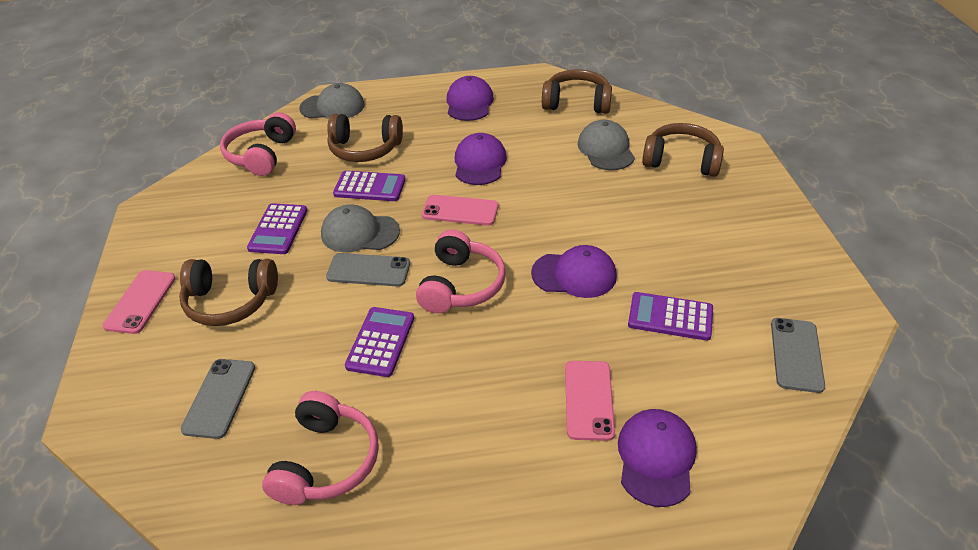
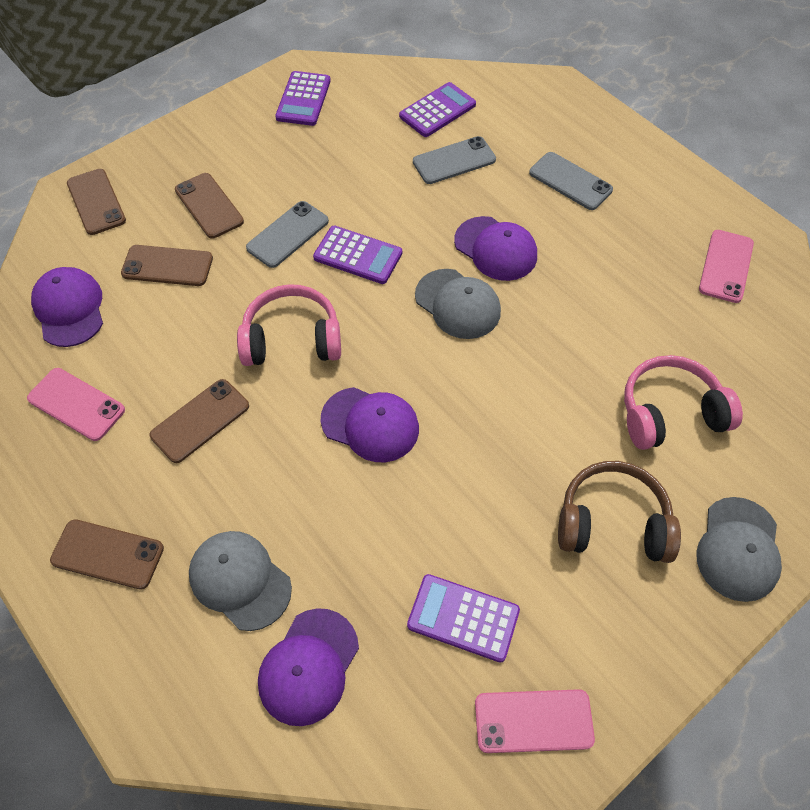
brown headphones: 4 -> 1
brown phone: 0 -> 5
pink headphones: 3 -> 2

